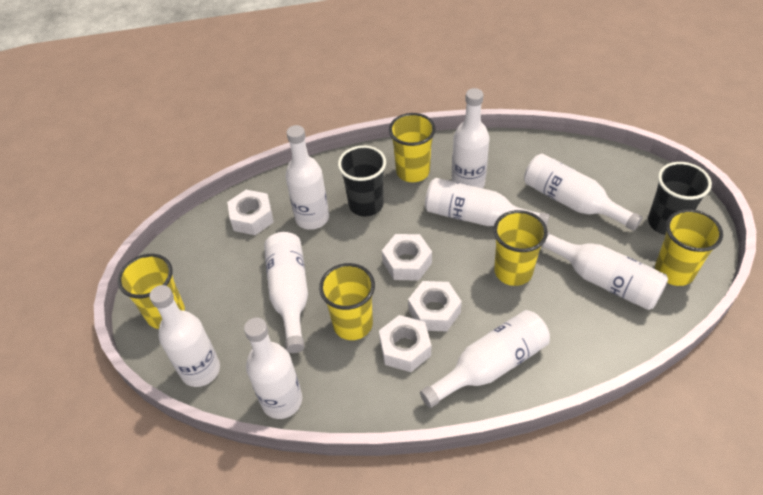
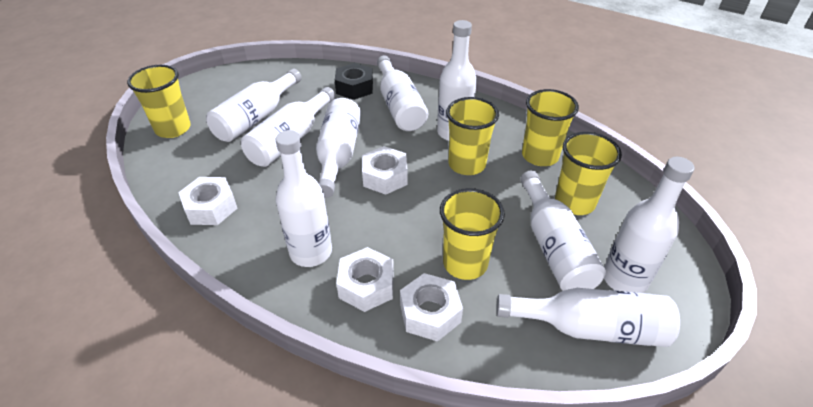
black cup: 2 -> 0
black nut: 0 -> 1

